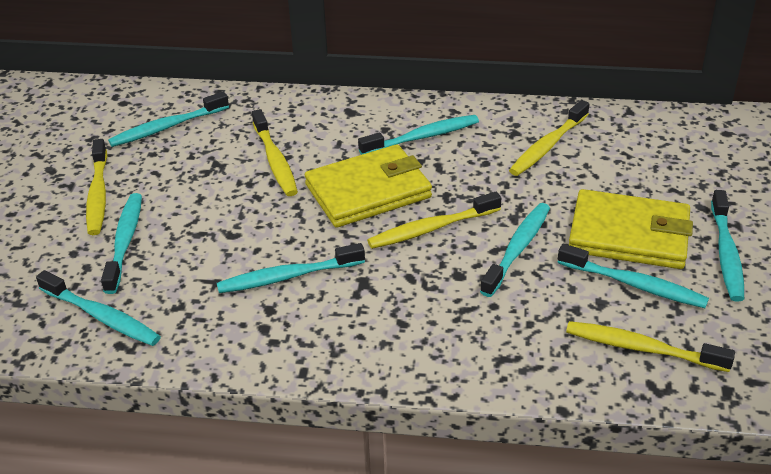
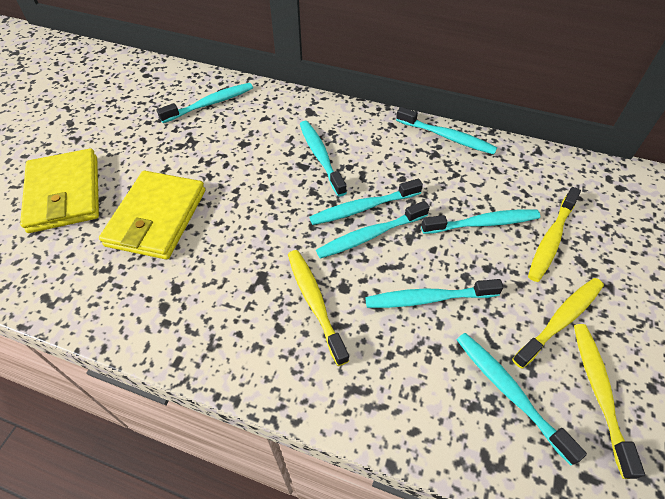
yellow toothbrush: 5 -> 4

